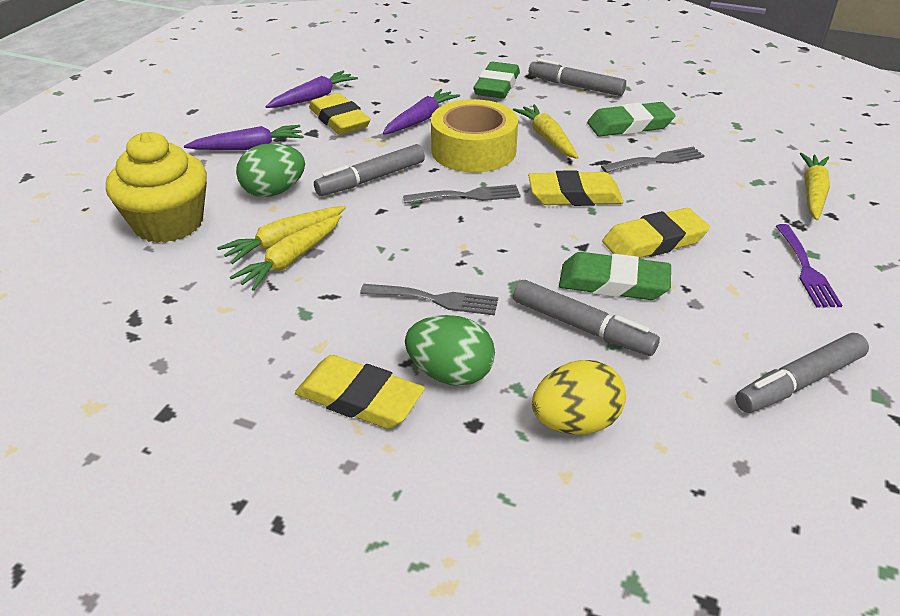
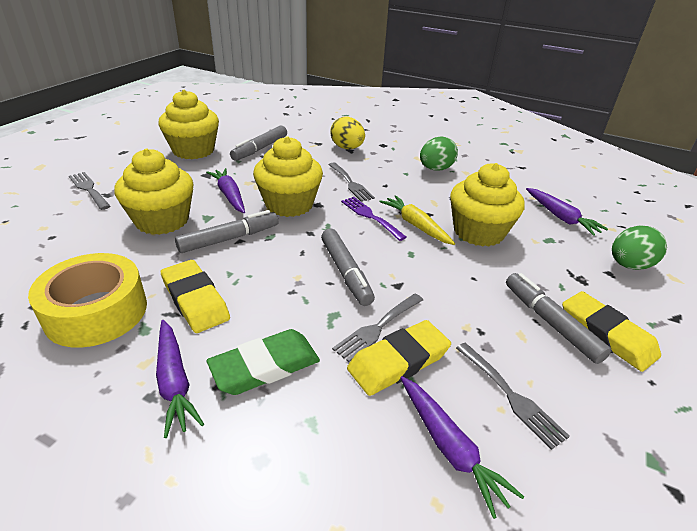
green eraser: 3 -> 1
grey fork: 3 -> 4
purple carrot: 3 -> 4
yellow carrot: 4 -> 1
yellow cupcake: 1 -> 4
yellow eraser: 4 -> 3

